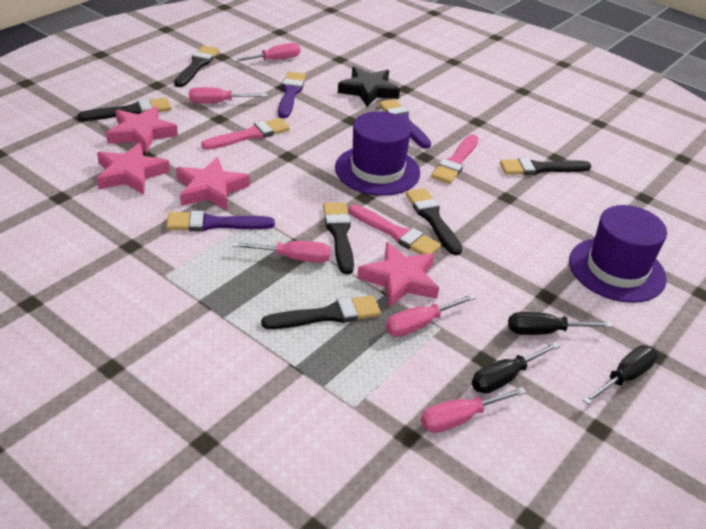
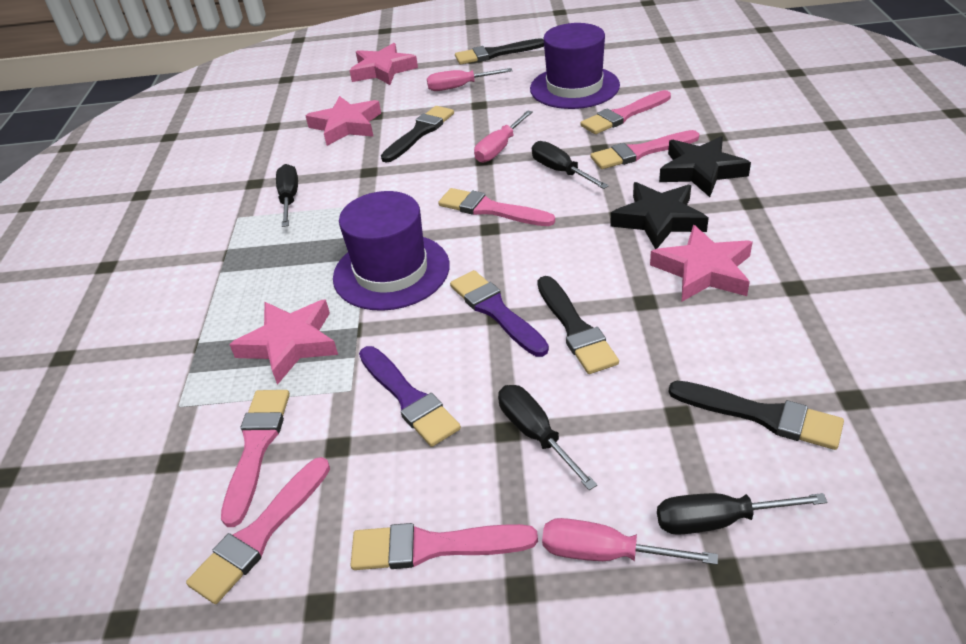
black brush: 6 -> 4
black screwdriver: 3 -> 4
black star: 1 -> 2
pink brush: 3 -> 6
pink screwdriver: 5 -> 3
purple brush: 3 -> 2

